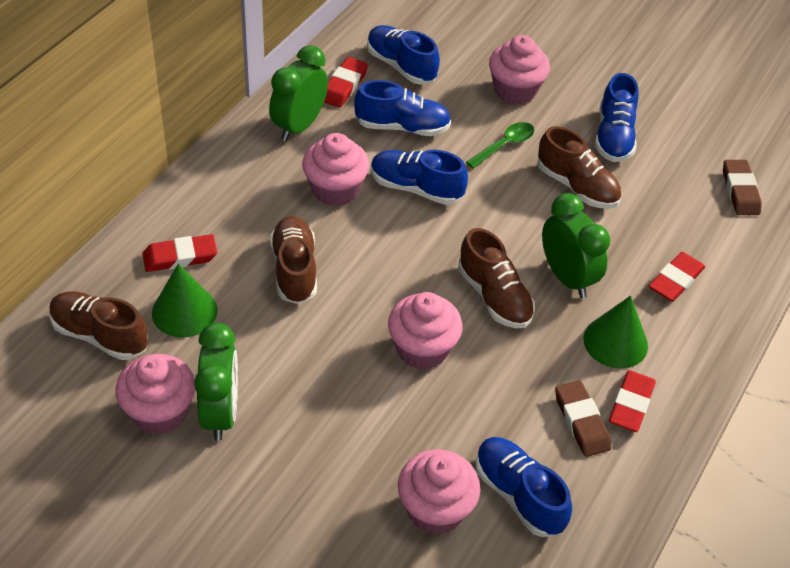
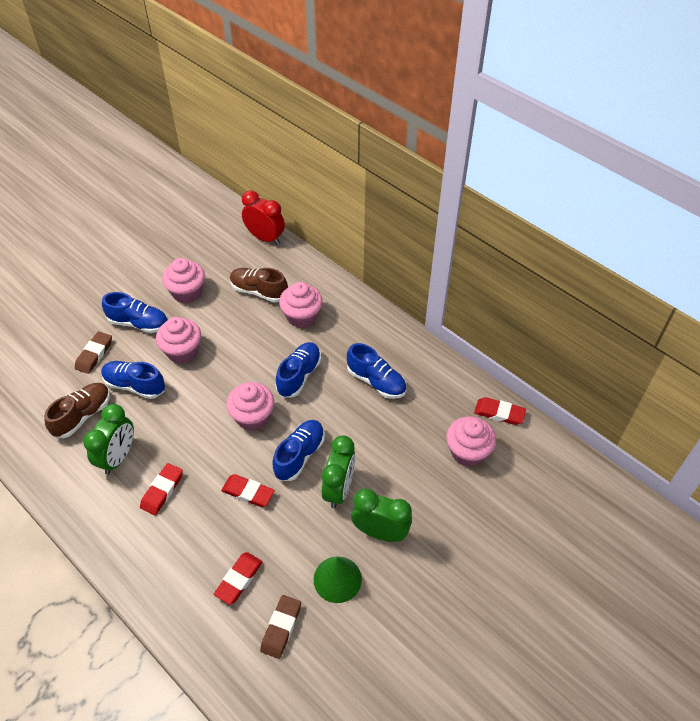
brown shoe: 4 -> 2
green cone: 2 -> 1
green spoon: 1 -> 0
red clock: 0 -> 1

